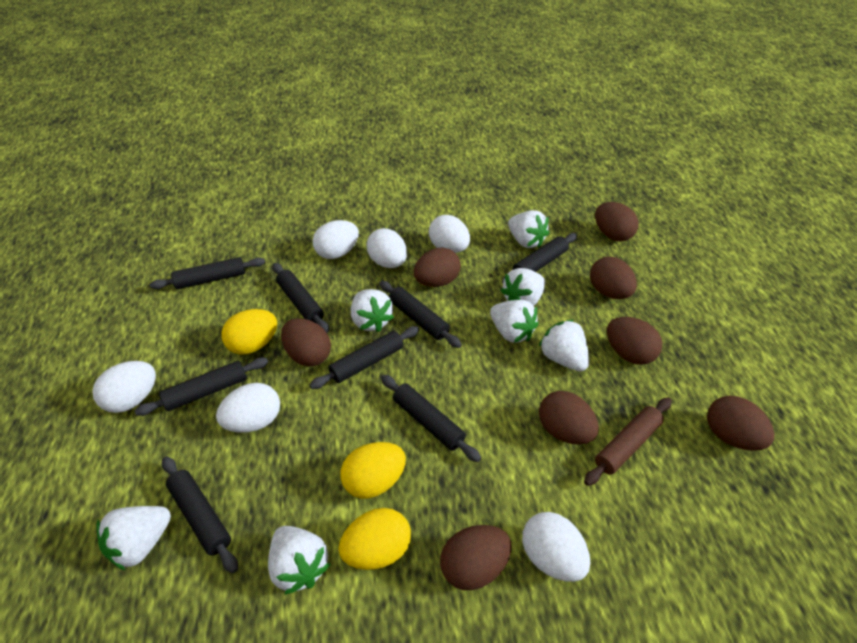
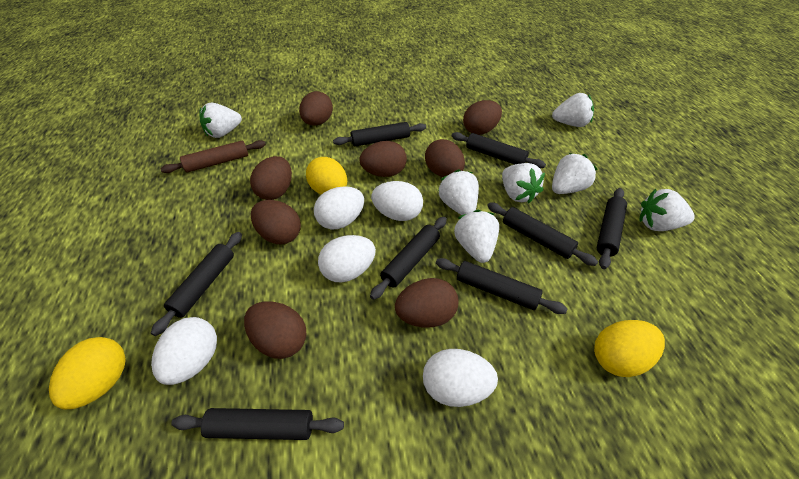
white egg: 6 -> 5

